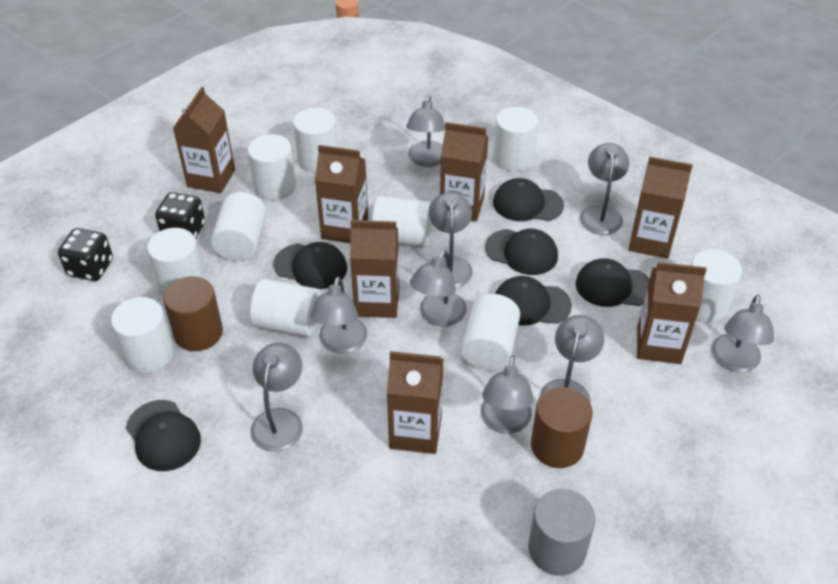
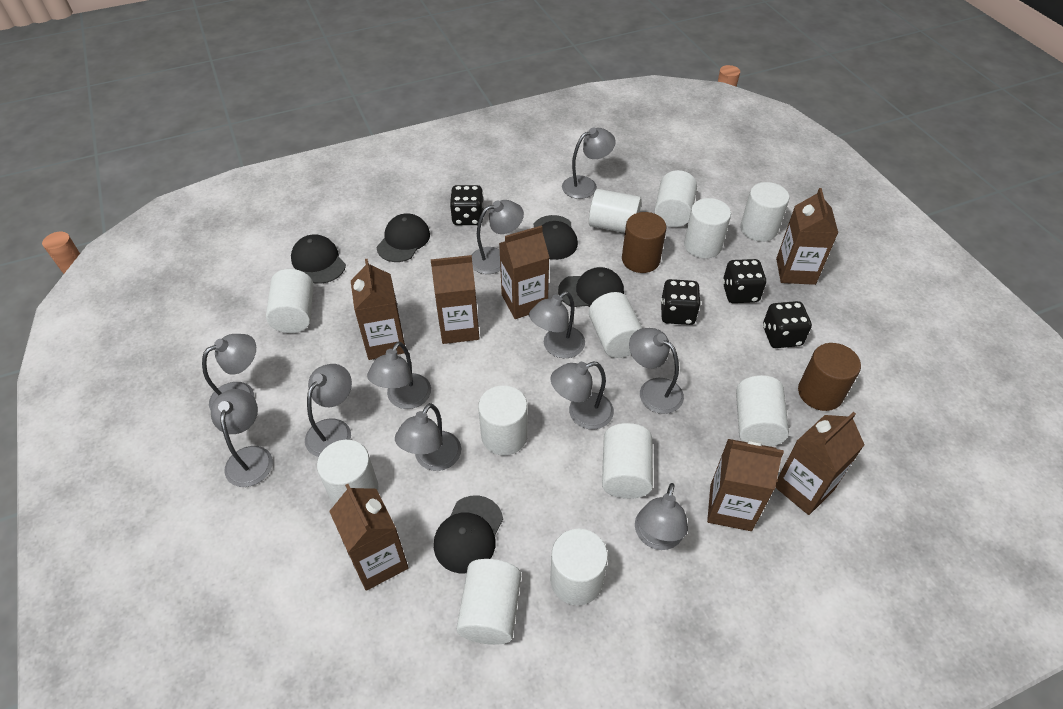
black cap: 6 -> 5
black dice: 2 -> 4
grey cylinder: 1 -> 0
grey lamp: 9 -> 11
white cylinder: 10 -> 12

